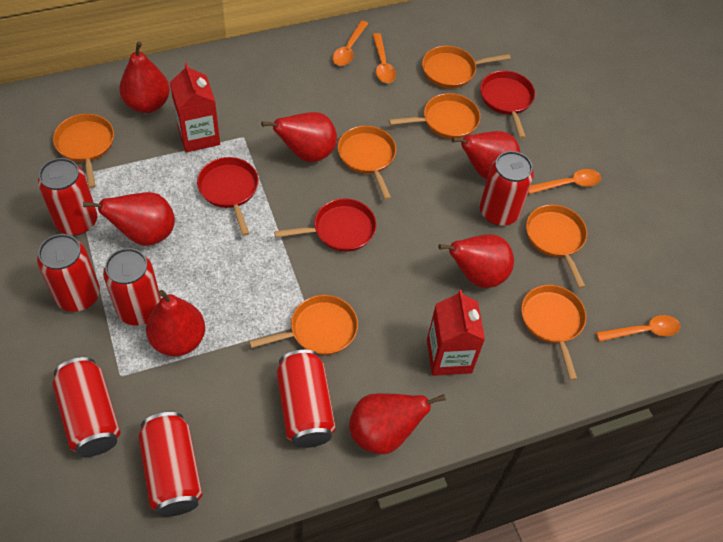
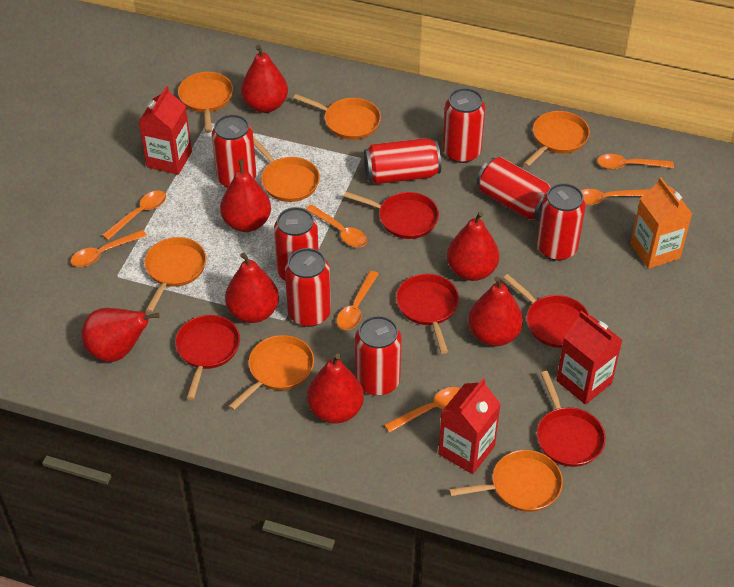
orange carton: 0 -> 1
orange spoon: 4 -> 7
red can: 7 -> 8
red carton: 2 -> 3
red pan: 3 -> 5

